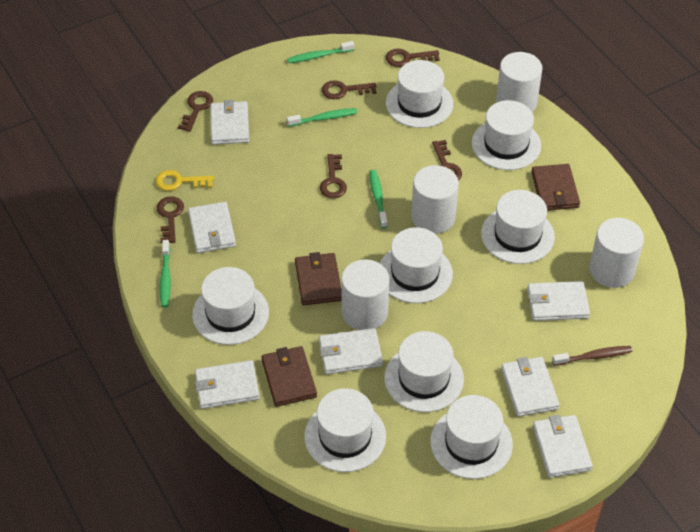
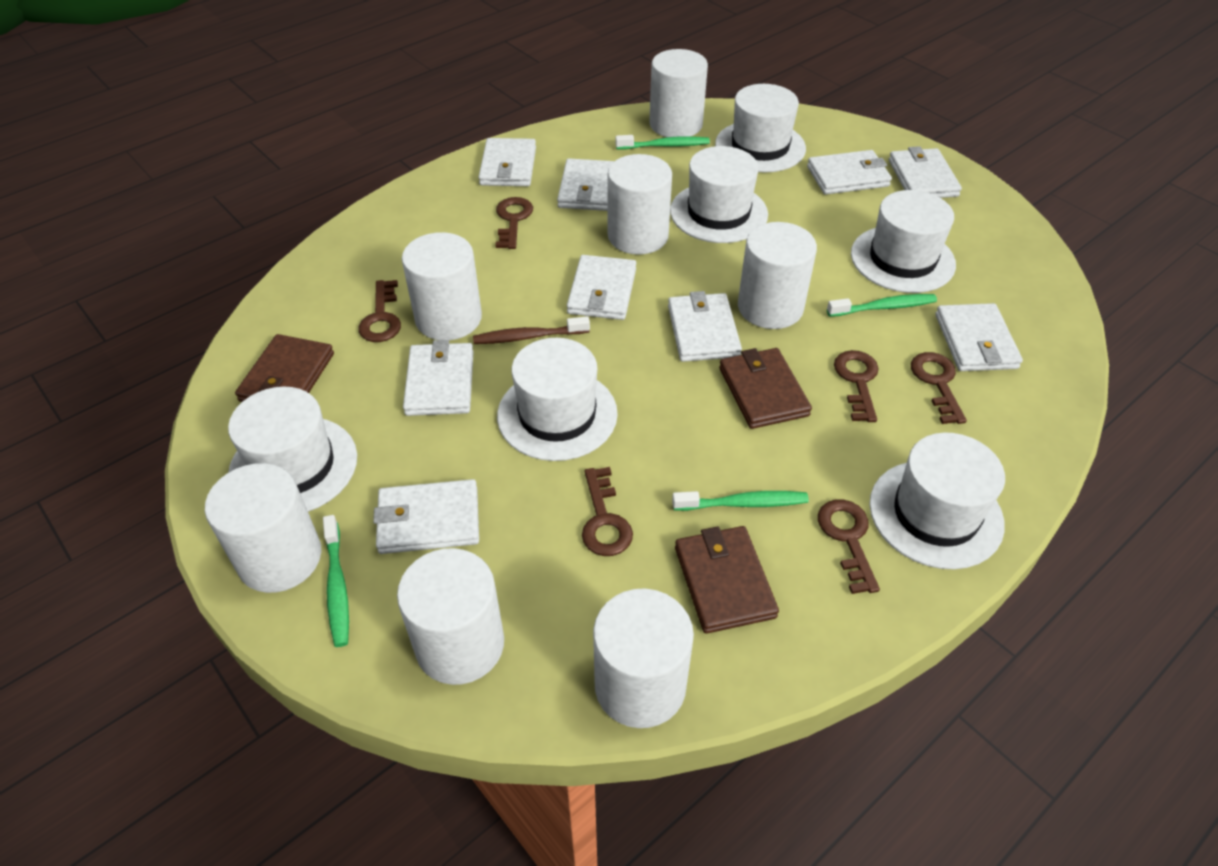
white cylinder: 4 -> 7
white hat: 8 -> 6
white wallet: 7 -> 9
yellow key: 1 -> 0

